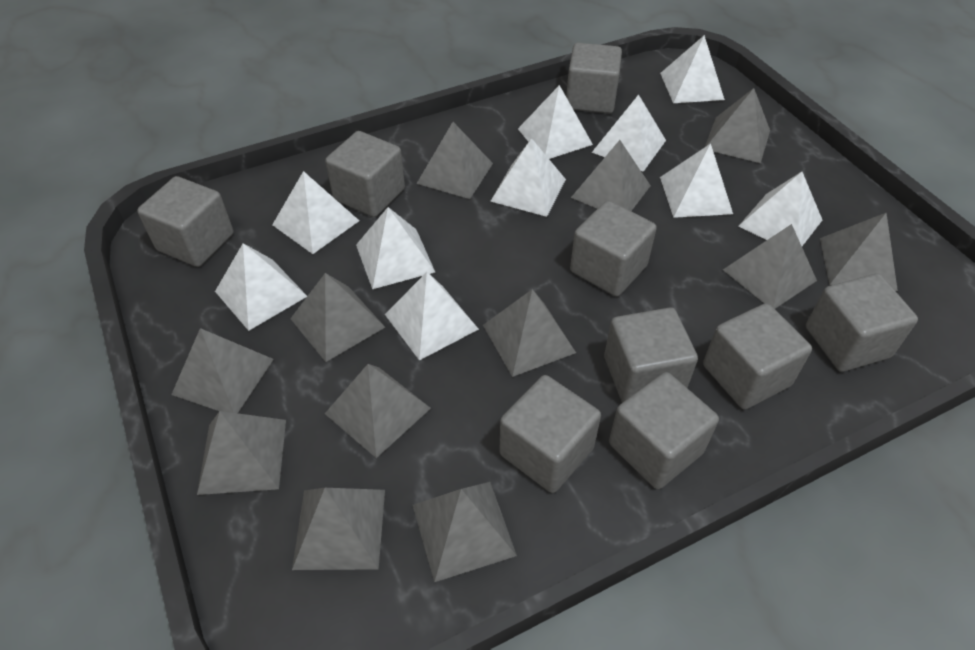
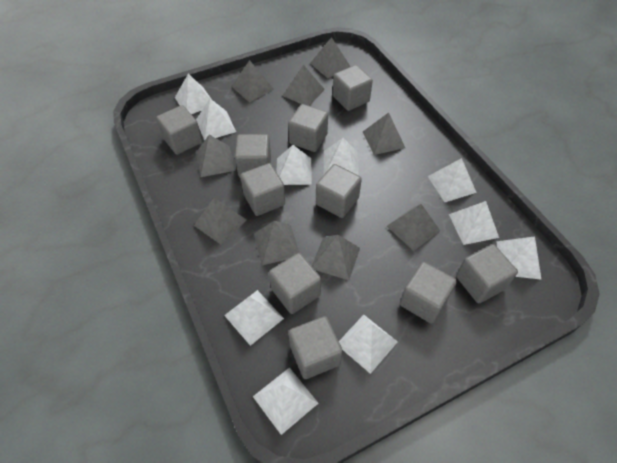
grey cube: 9 -> 10
grey pyramid: 12 -> 9

